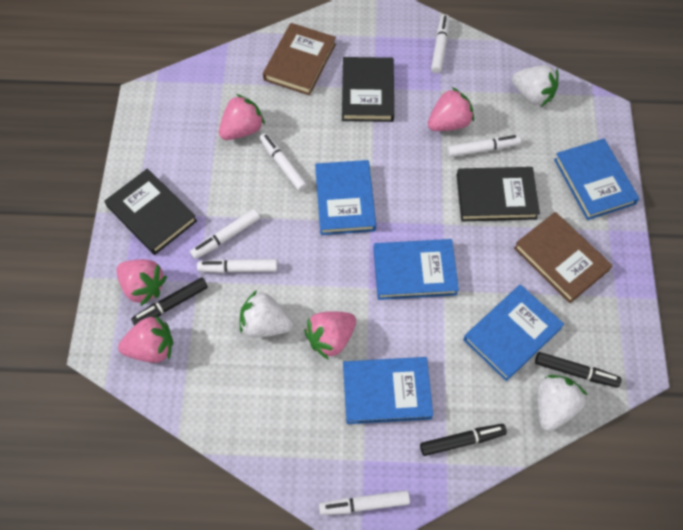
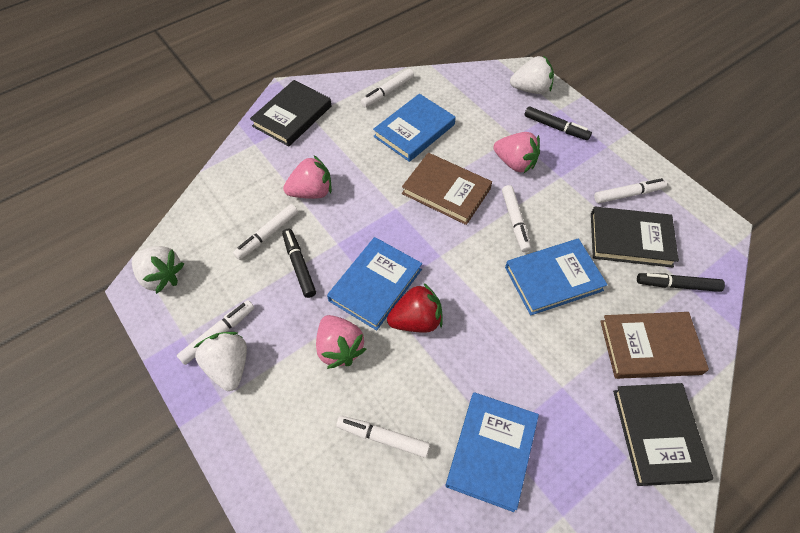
blue book: 5 -> 4
pink strawberry: 5 -> 3
red strawberry: 0 -> 1

